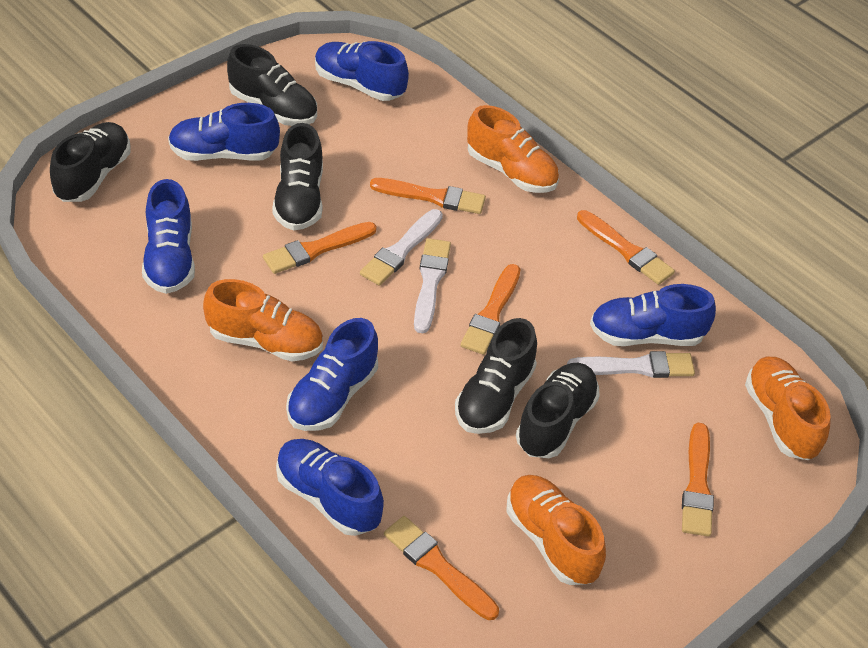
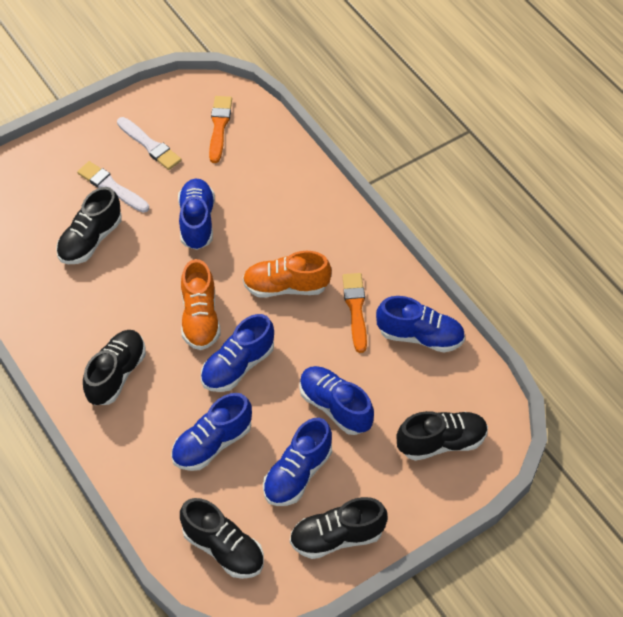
orange brush: 6 -> 2
orange shoe: 4 -> 2
white brush: 3 -> 2

